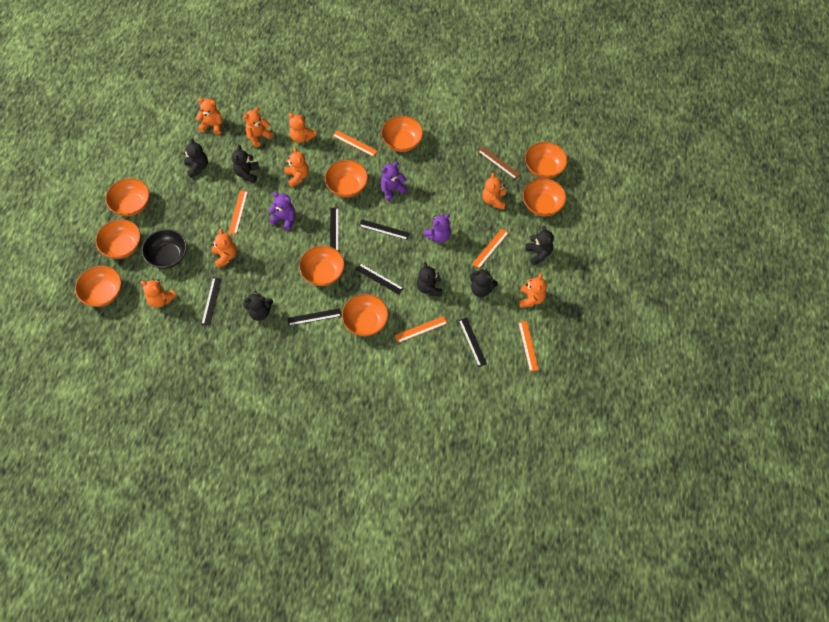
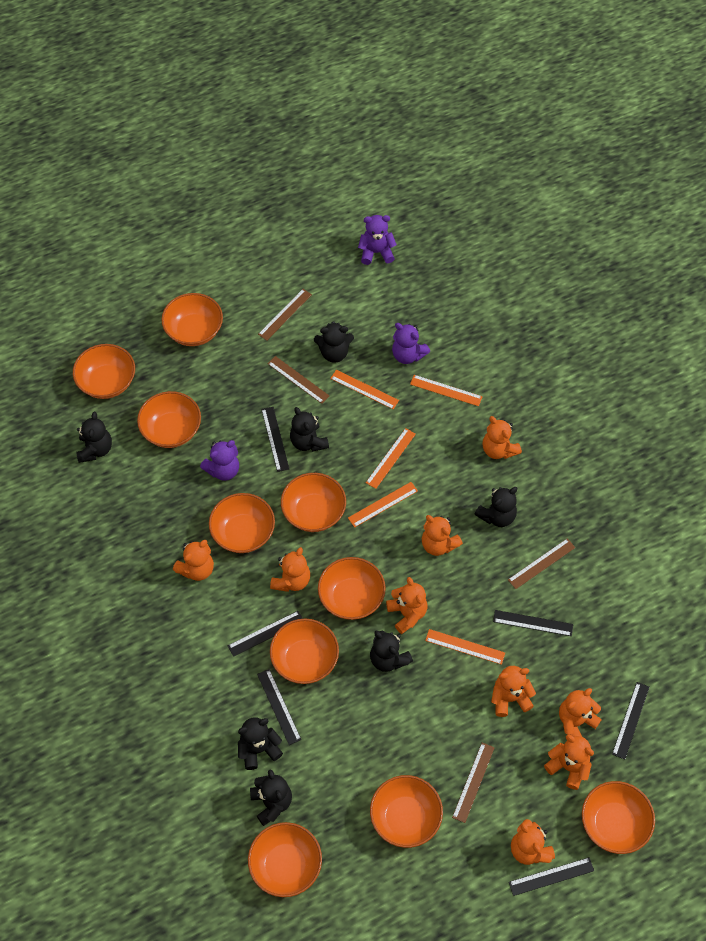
black bowl: 1 -> 0
black teddy bear: 6 -> 7
brown ruler: 1 -> 4
orange bowl: 9 -> 10
orange teddy bear: 8 -> 9

